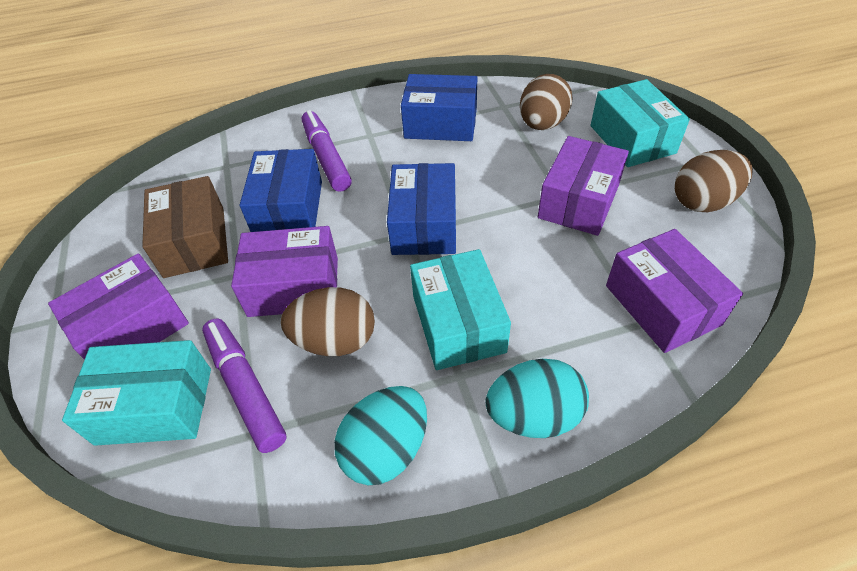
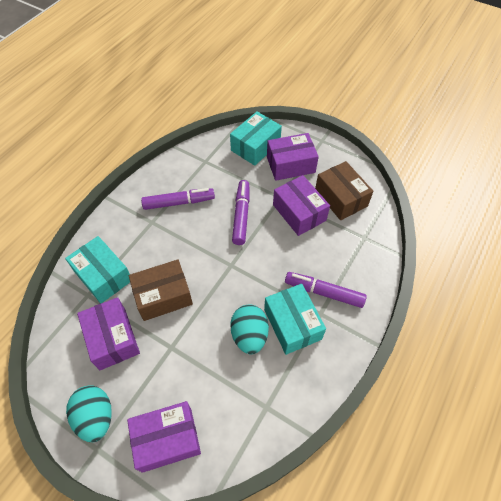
blue box: 3 -> 0
brown box: 1 -> 2
brown egg: 3 -> 0
purple marker: 2 -> 3

